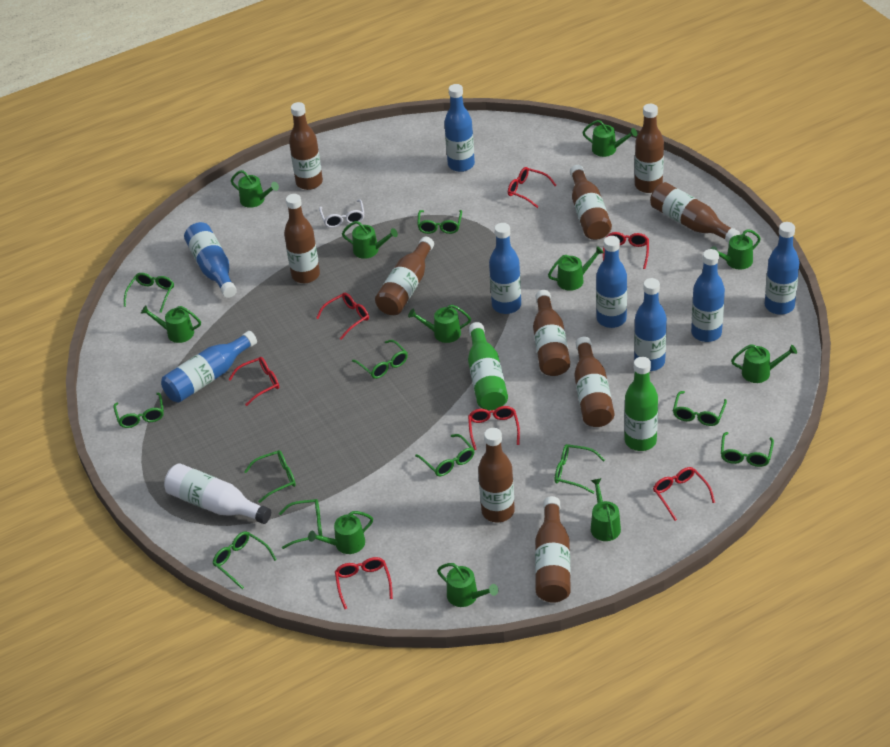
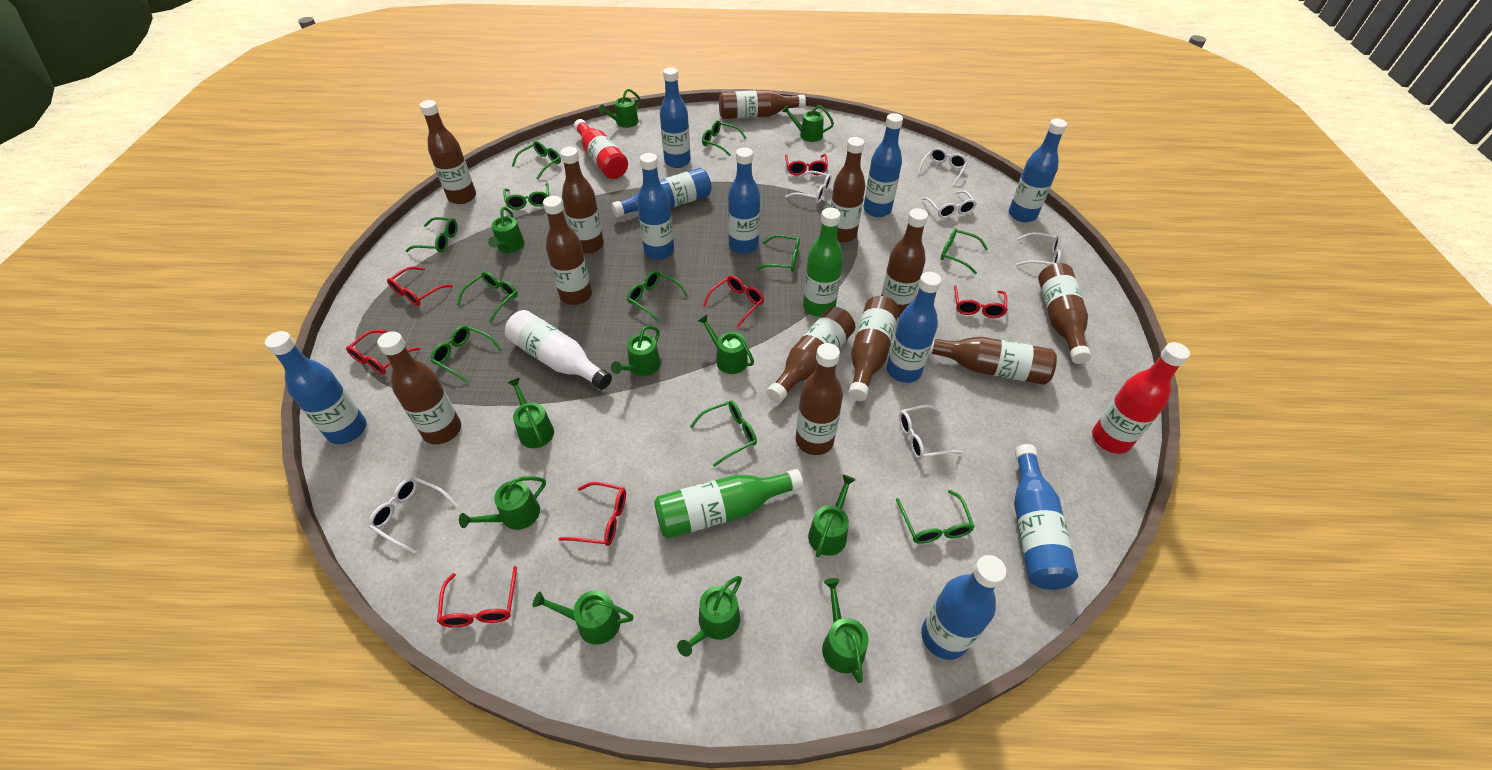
blue bottle: 8 -> 10
brown bottle: 10 -> 12
red bottle: 0 -> 2
white glasses: 1 -> 6

